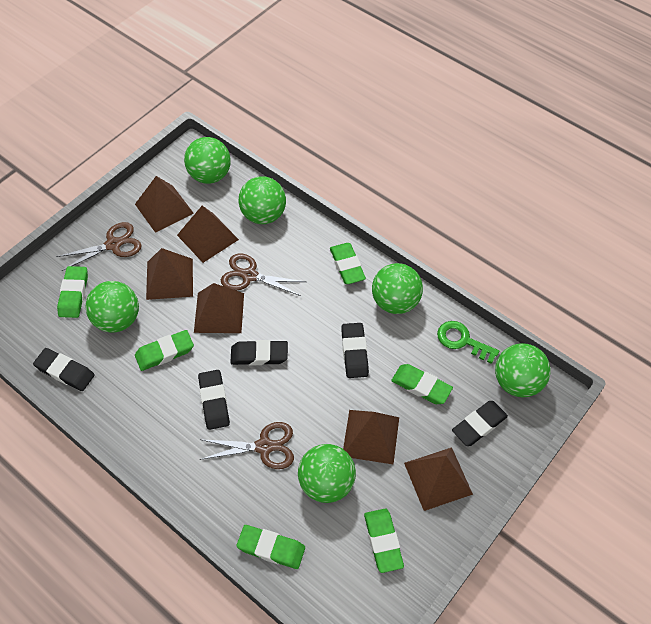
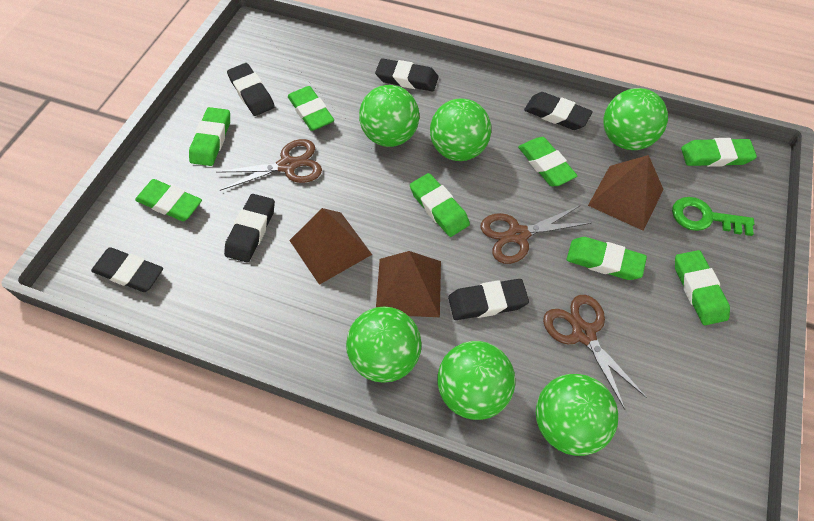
black eraser: 5 -> 6
brown pyramid: 6 -> 3
green eraser: 6 -> 8

